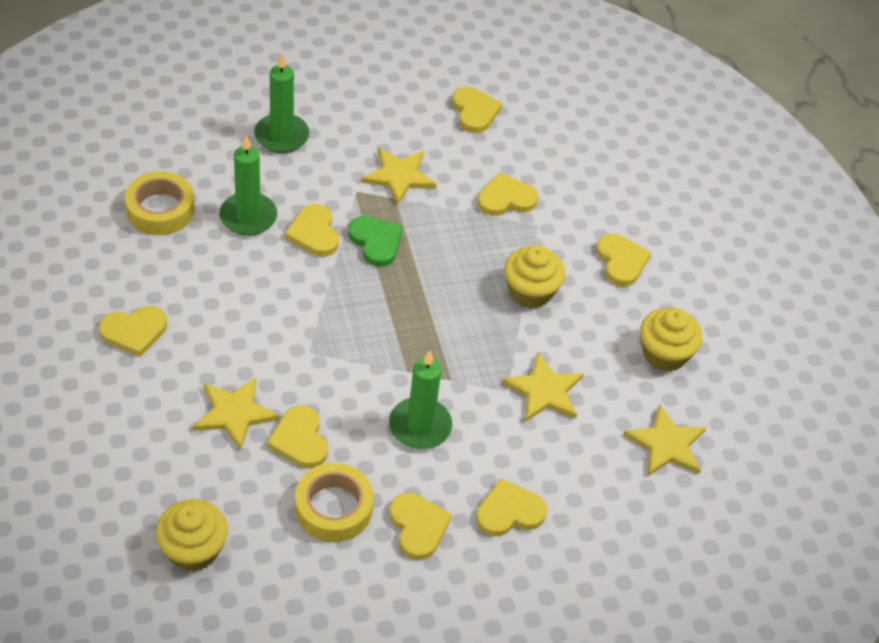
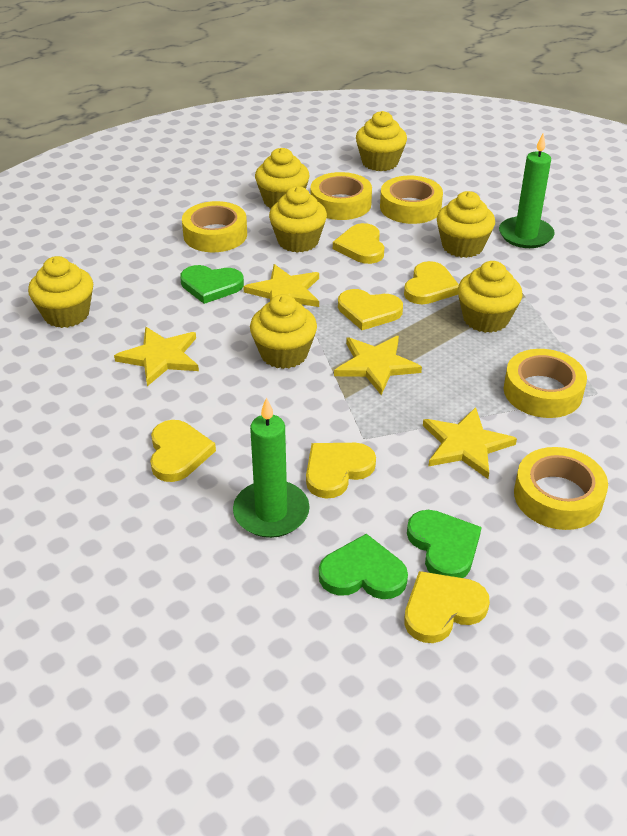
green candle: 3 -> 2
green heart: 1 -> 3
yellow cupcake: 3 -> 7
yellow heart: 8 -> 6
yellow tape: 2 -> 5

